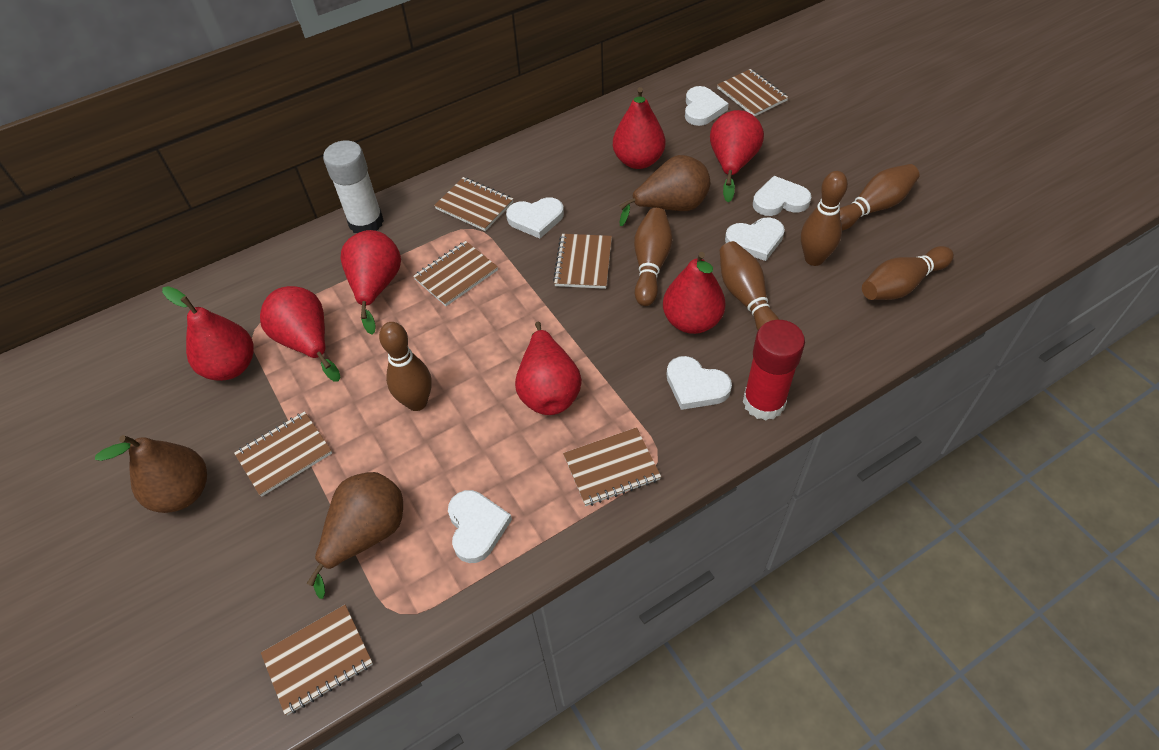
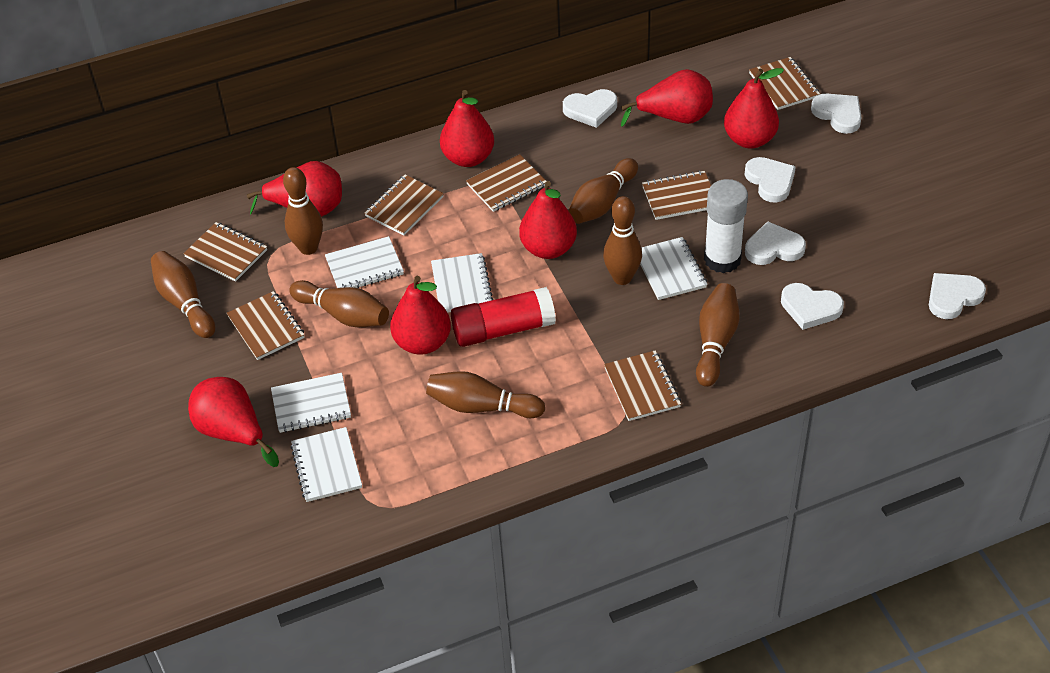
brown bowling pin: 6 -> 7
brown pear: 3 -> 0
white notebook: 0 -> 5

